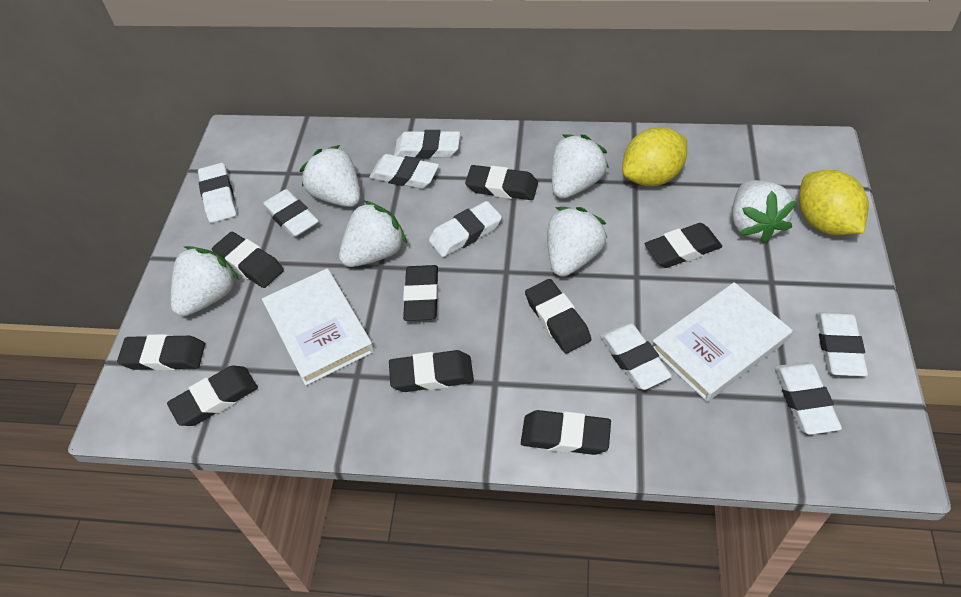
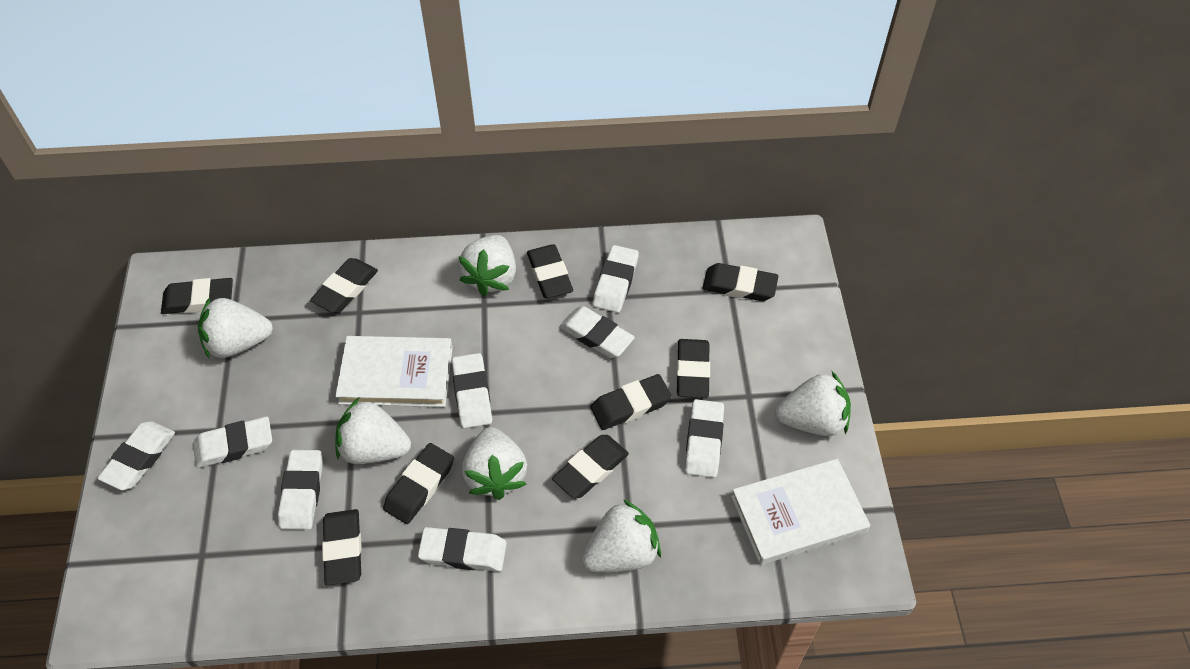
yellow lemon: 2 -> 0

